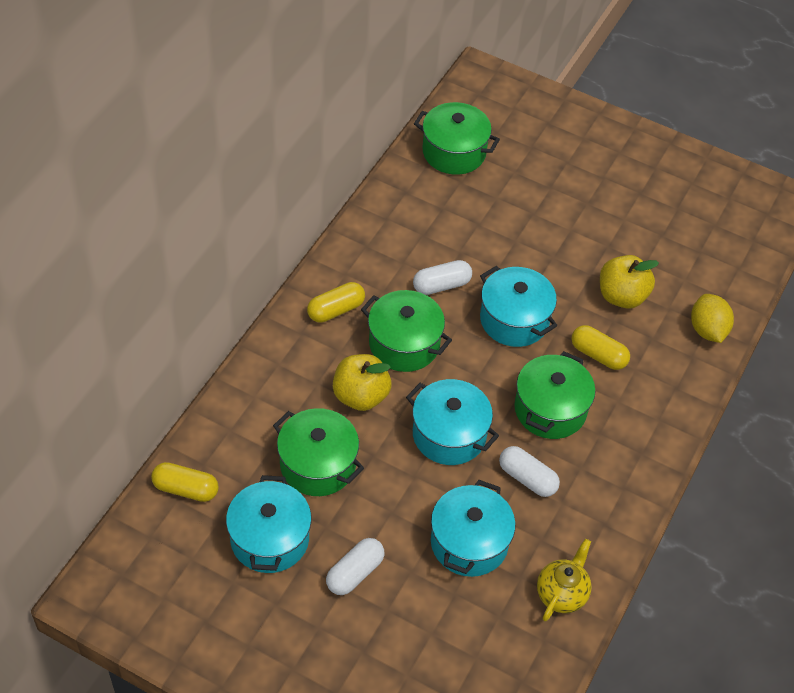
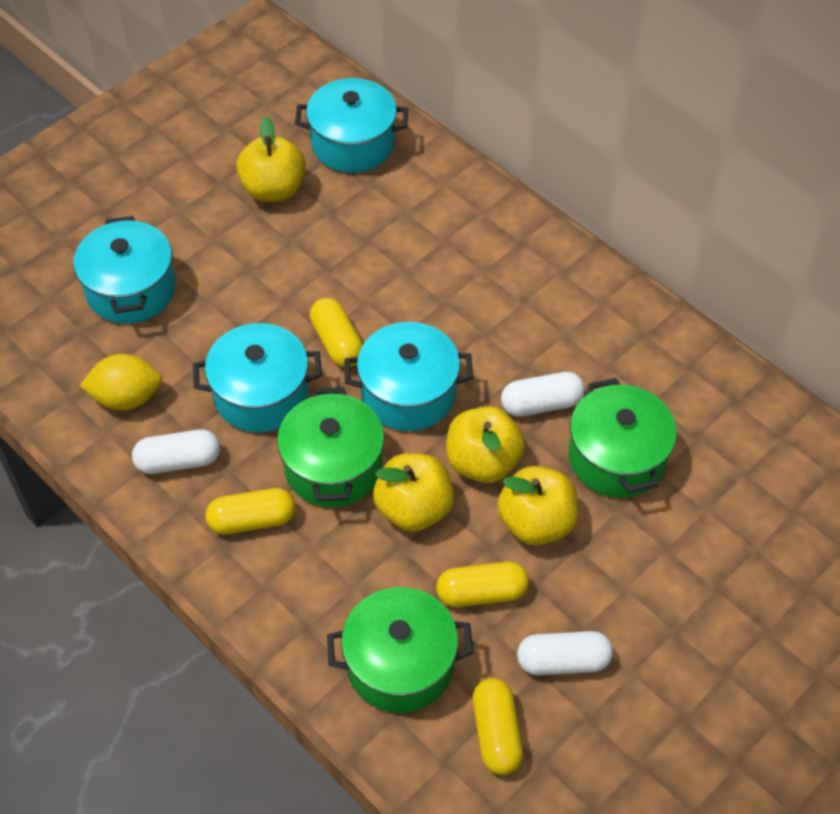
green pot: 4 -> 3
yellow apple: 2 -> 4
yellow capsule: 3 -> 4
yellow teapot: 1 -> 0

